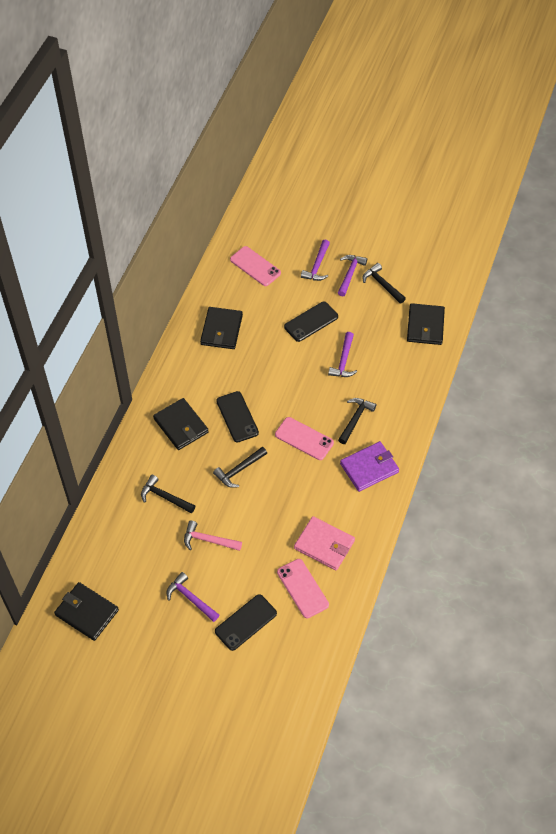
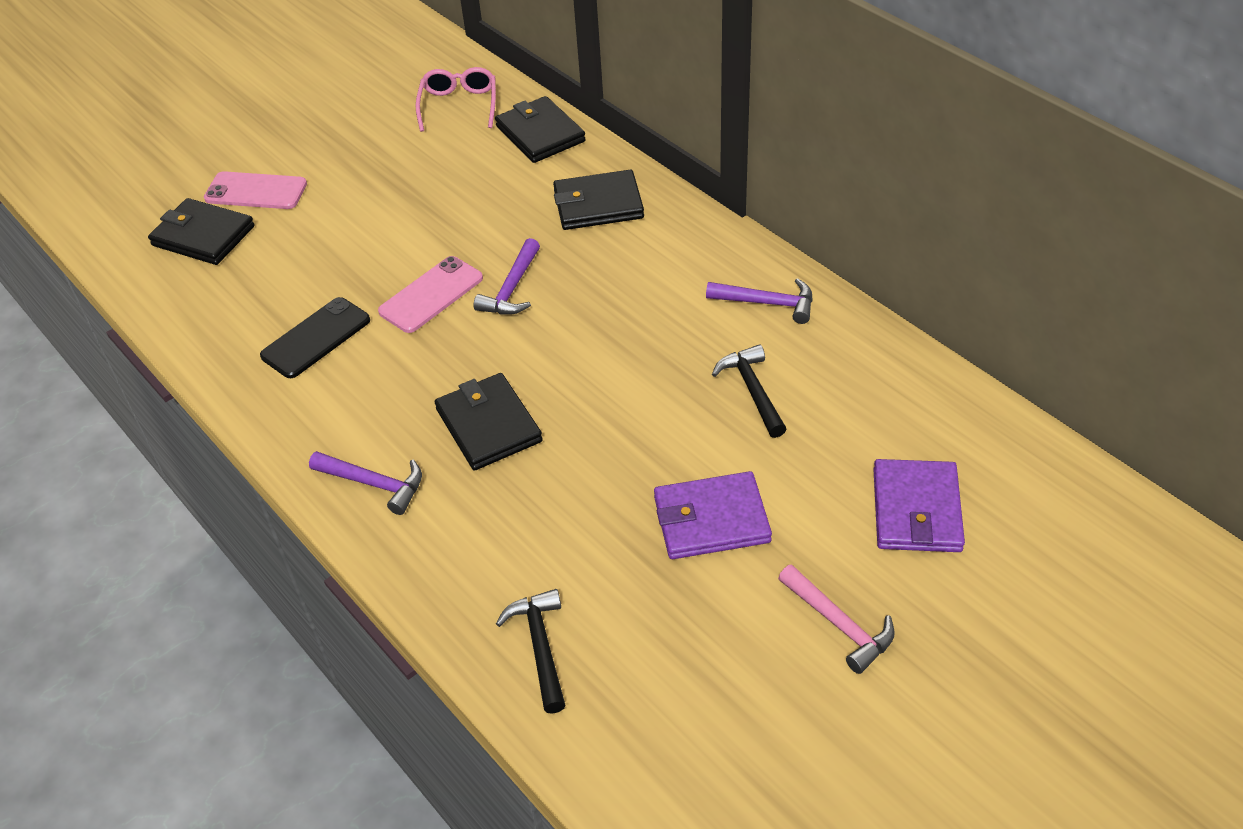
black hammer: 4 -> 2
black phone: 3 -> 1
pink glasses: 0 -> 1
pink phone: 3 -> 2
pink wallet: 1 -> 0
purple hammer: 4 -> 3
purple wallet: 1 -> 2

